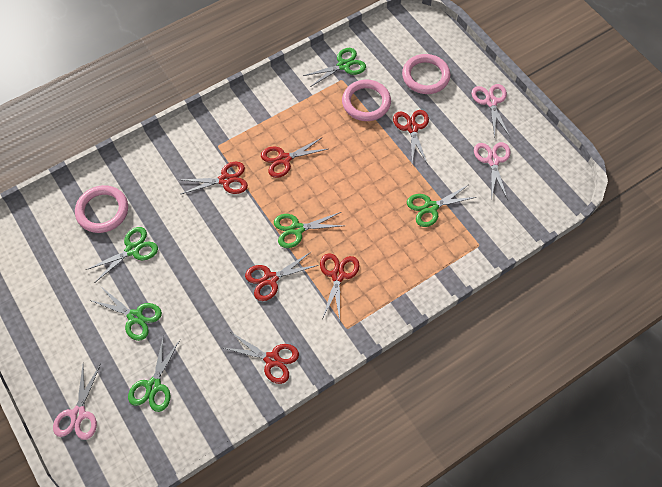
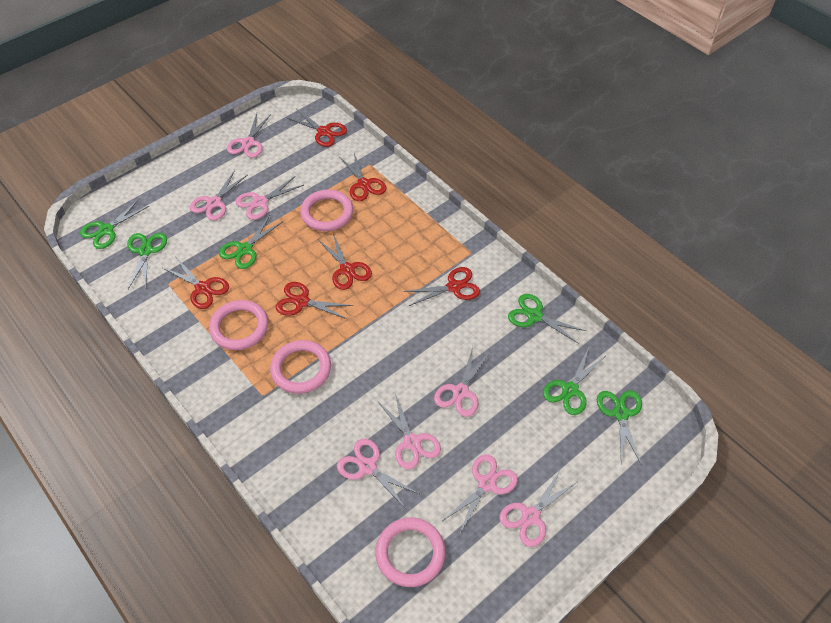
pink ring: 3 -> 4
pink scissors: 3 -> 8

